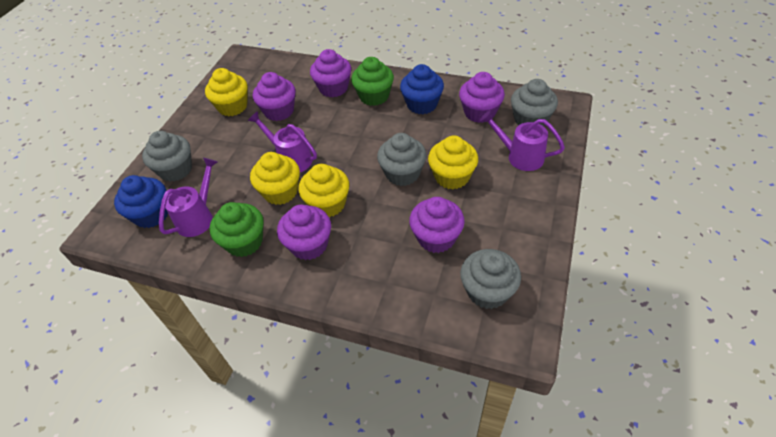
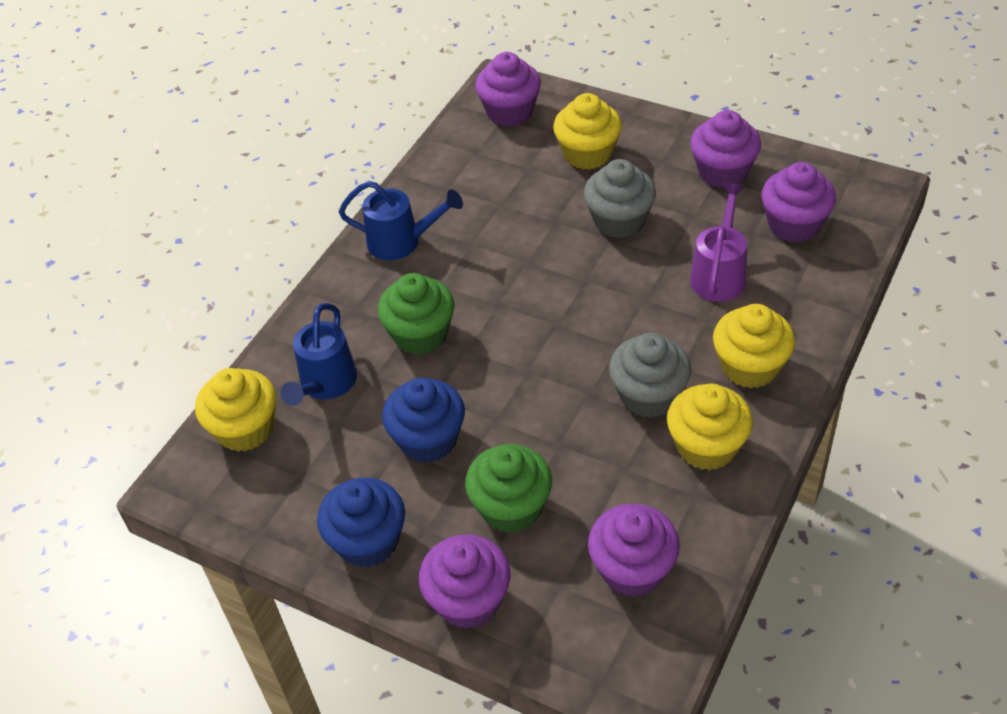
blue watering can: 0 -> 2
grey cupcake: 4 -> 2
purple watering can: 3 -> 1

